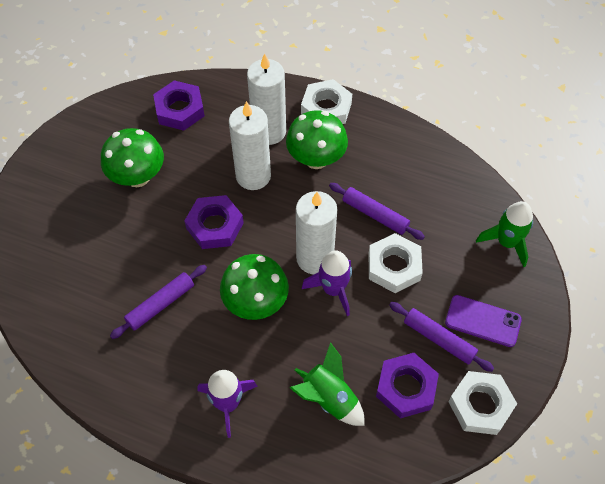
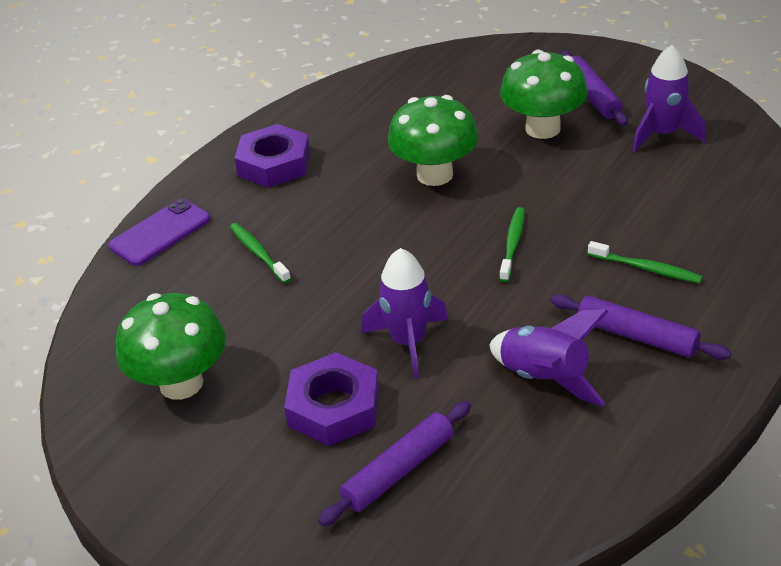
green rocket: 2 -> 0
green toothbrush: 0 -> 3
purple nut: 3 -> 2
purple rocket: 2 -> 3
white candle: 3 -> 0
white nut: 3 -> 0

